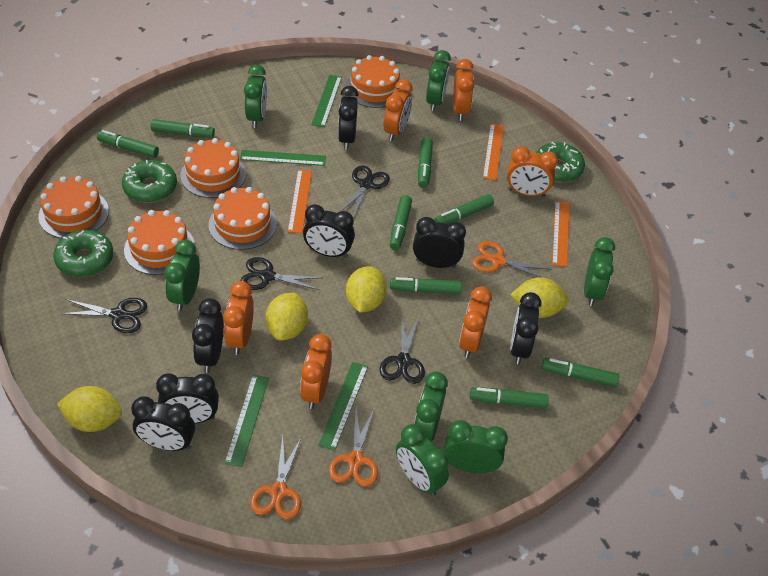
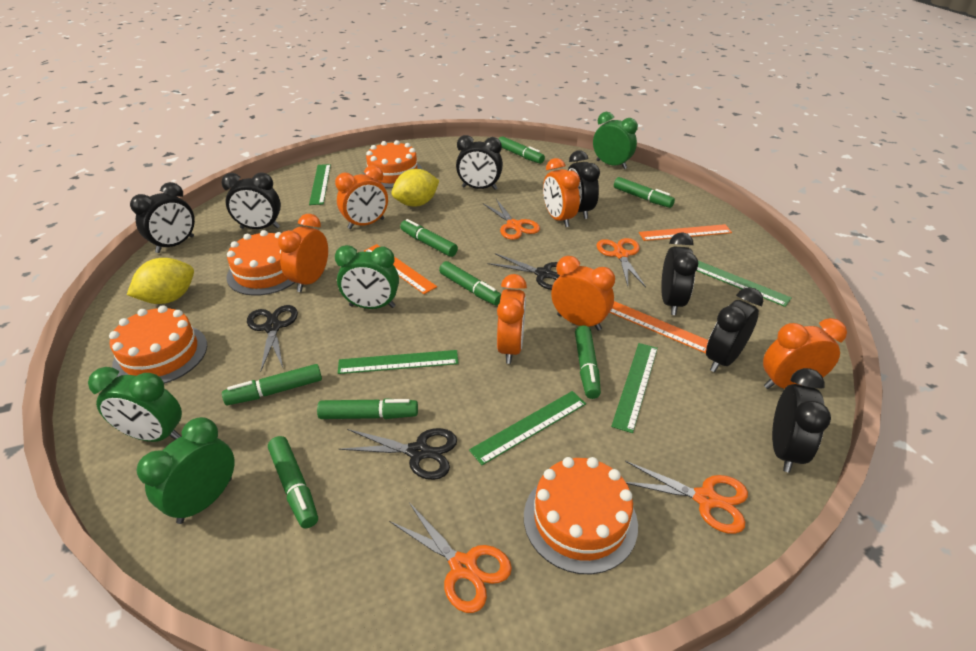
black scissors: 4 -> 3
green clock: 7 -> 4
green donut: 3 -> 0
green ruler: 4 -> 5
orange cake: 5 -> 4
orange scissors: 3 -> 4
yellow lemon: 4 -> 2

